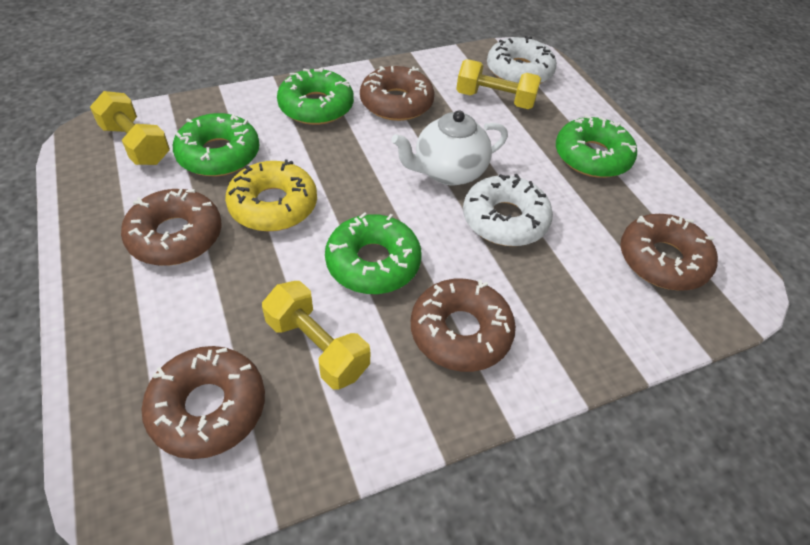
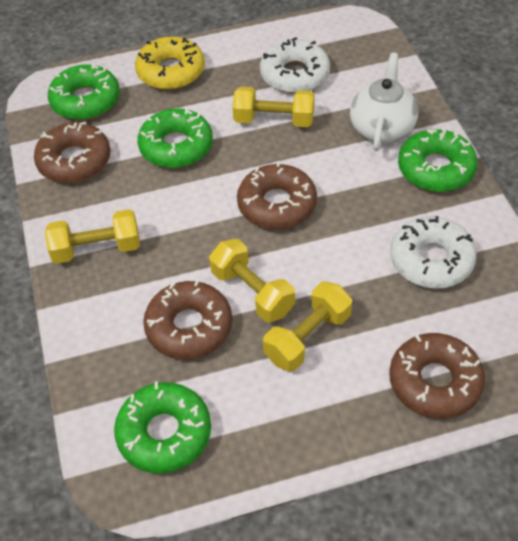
brown donut: 5 -> 4
yellow dumbbell: 3 -> 4

